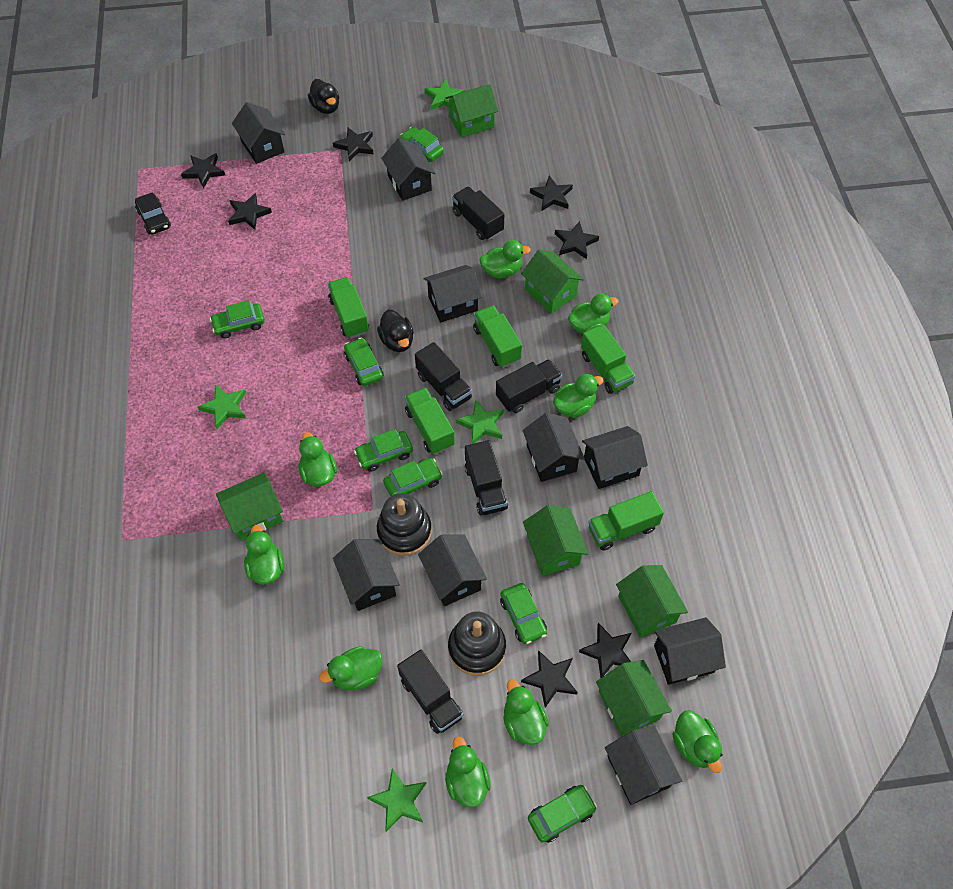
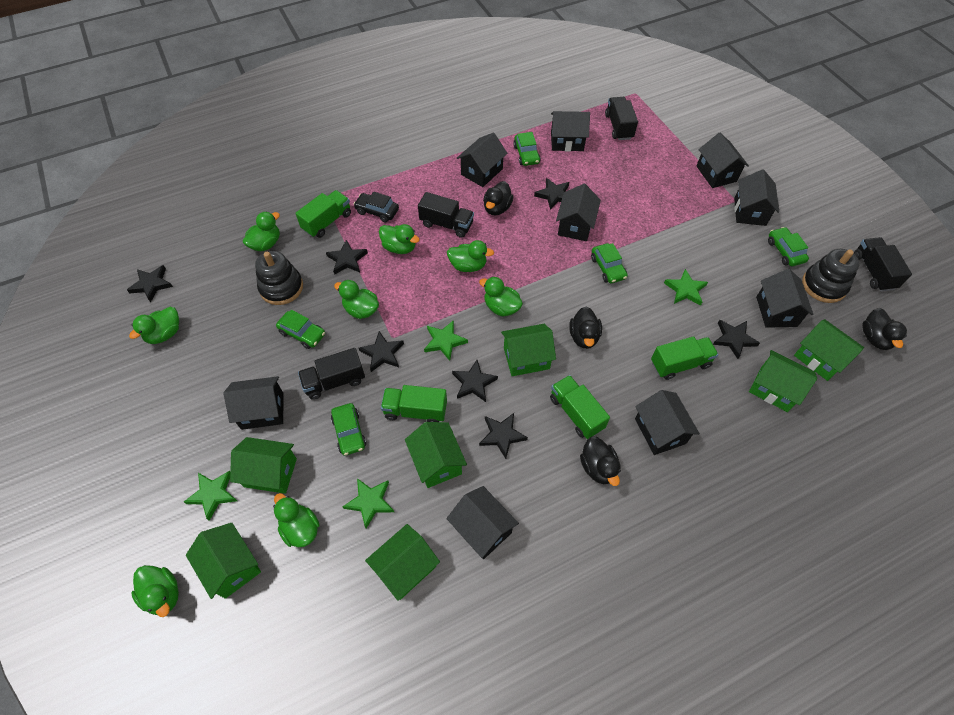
black duck: 2 -> 4
black truck: 5 -> 4
green car: 7 -> 5
green duck: 9 -> 8
green house: 6 -> 7
green truck: 5 -> 4

